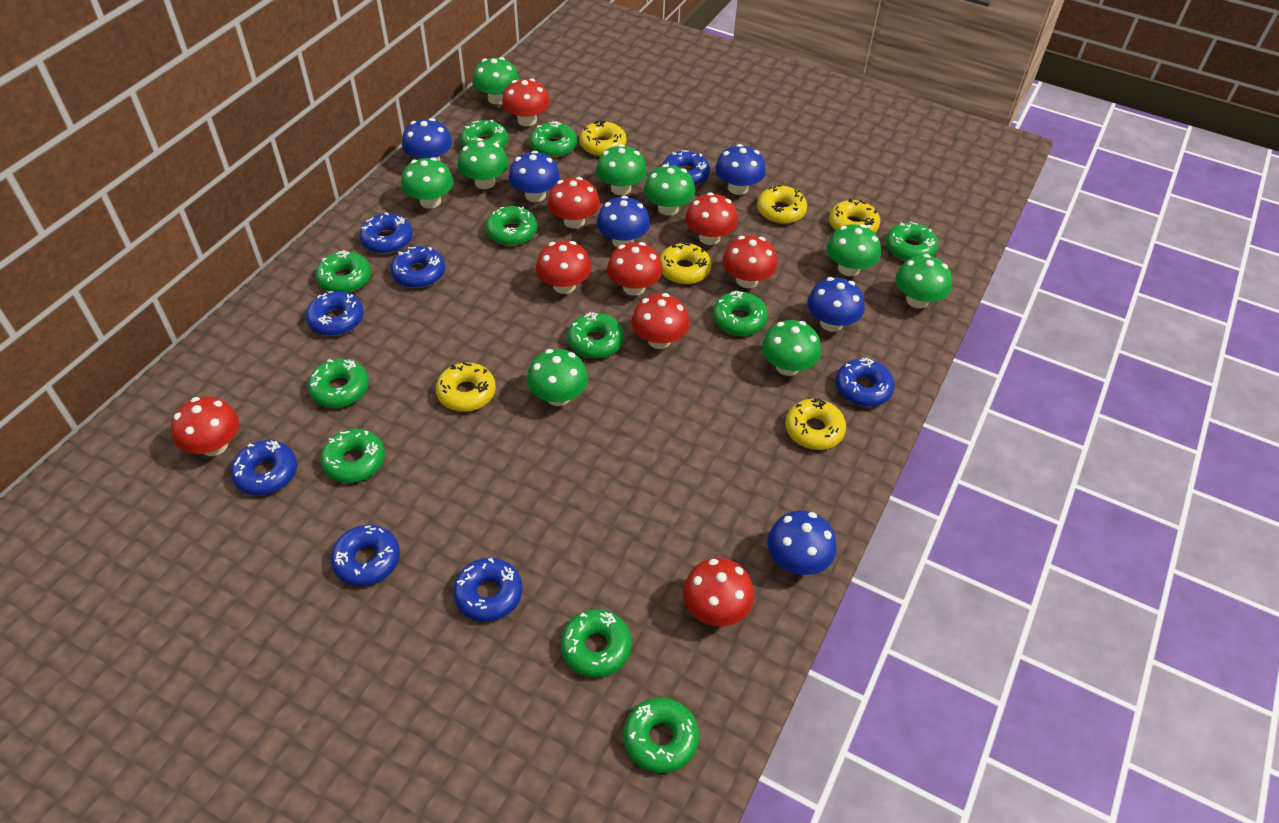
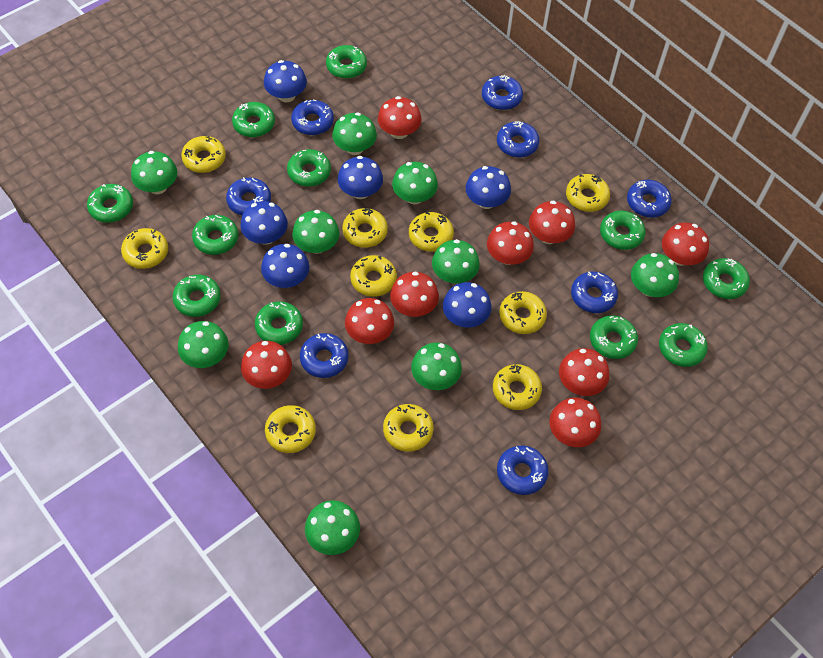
yellow donut: 6 -> 10

